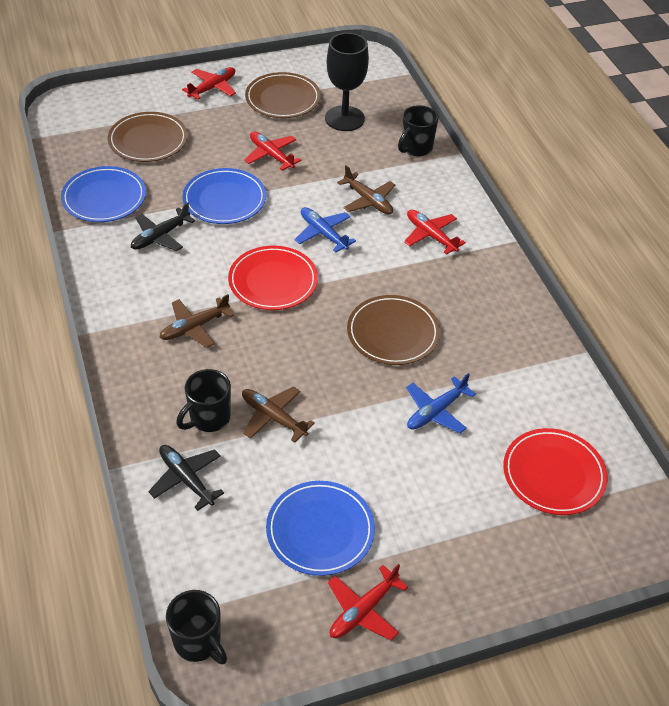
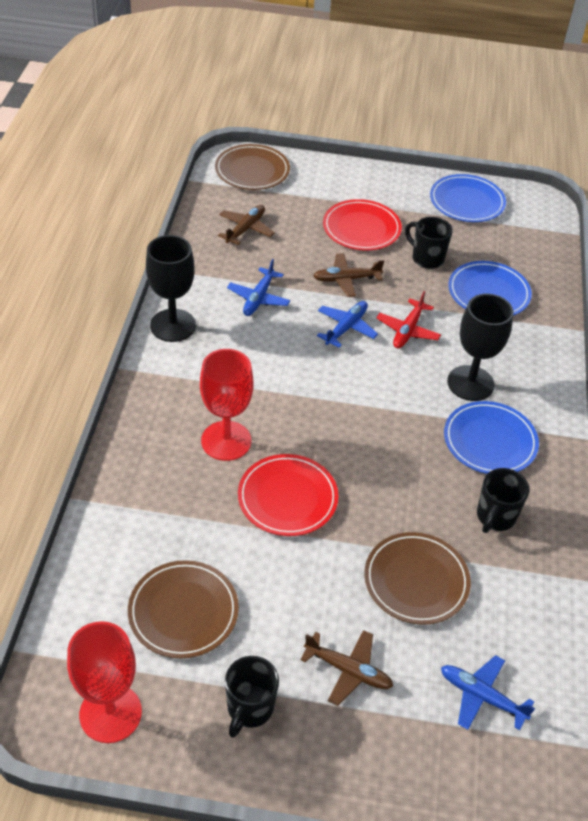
black goblet: 1 -> 2
black plane: 2 -> 0
blue plane: 2 -> 3
red goblet: 0 -> 2
red plane: 4 -> 1

